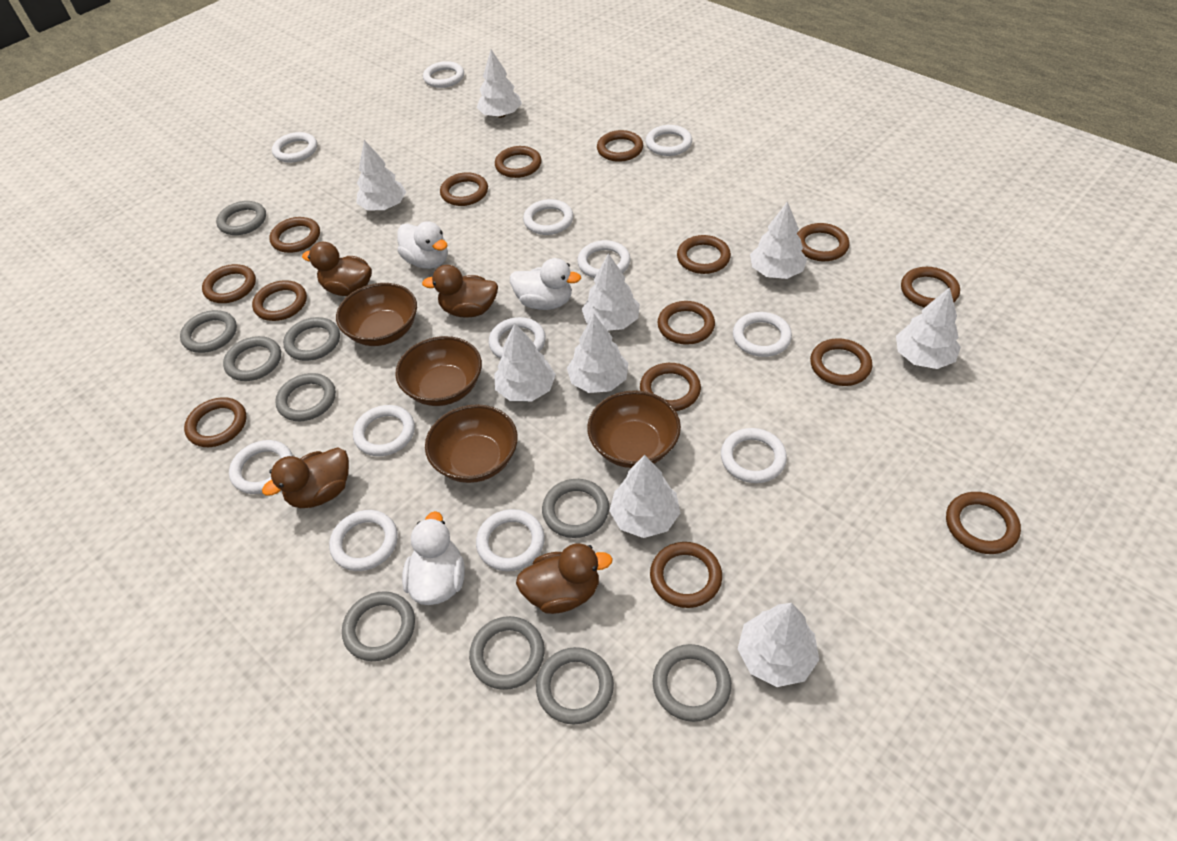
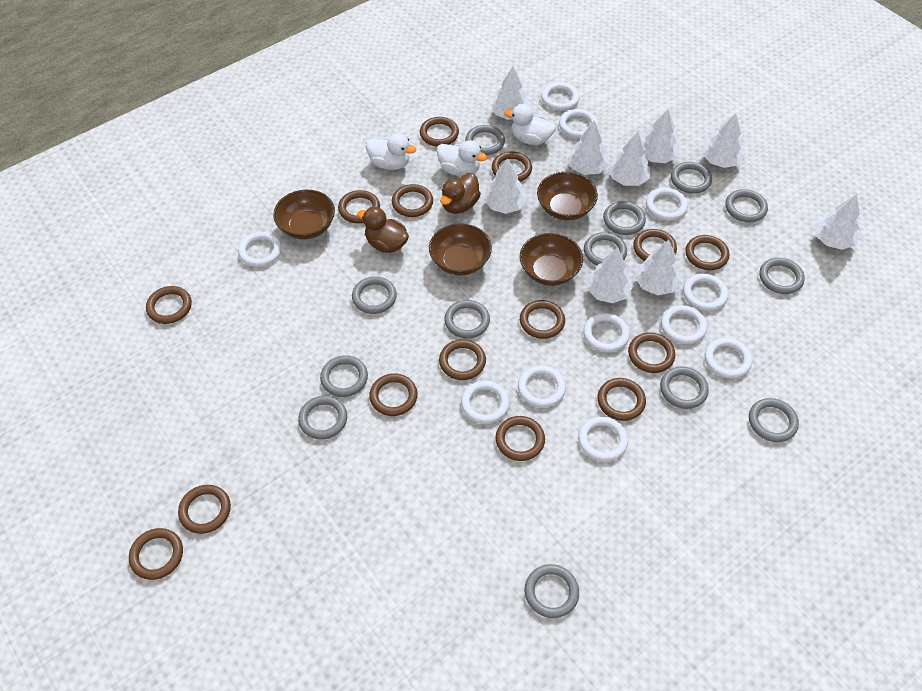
brown duck: 4 -> 2
grey ring: 10 -> 13
white ring: 12 -> 11

